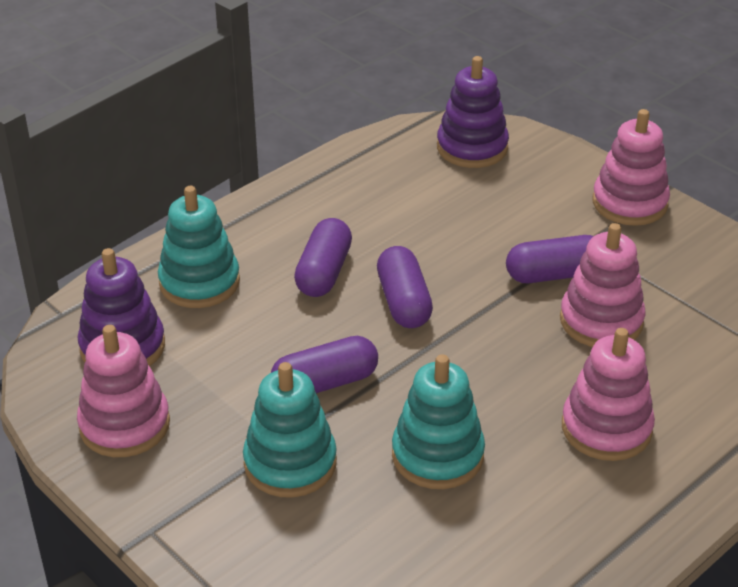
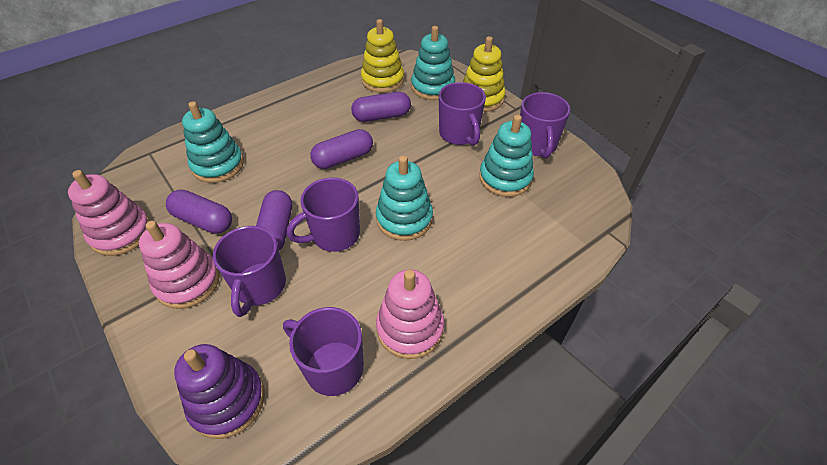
pink stacking toy: 4 -> 3
purple mug: 0 -> 5
purple stacking toy: 2 -> 1
turquoise stacking toy: 3 -> 4
yellow stacking toy: 0 -> 2

